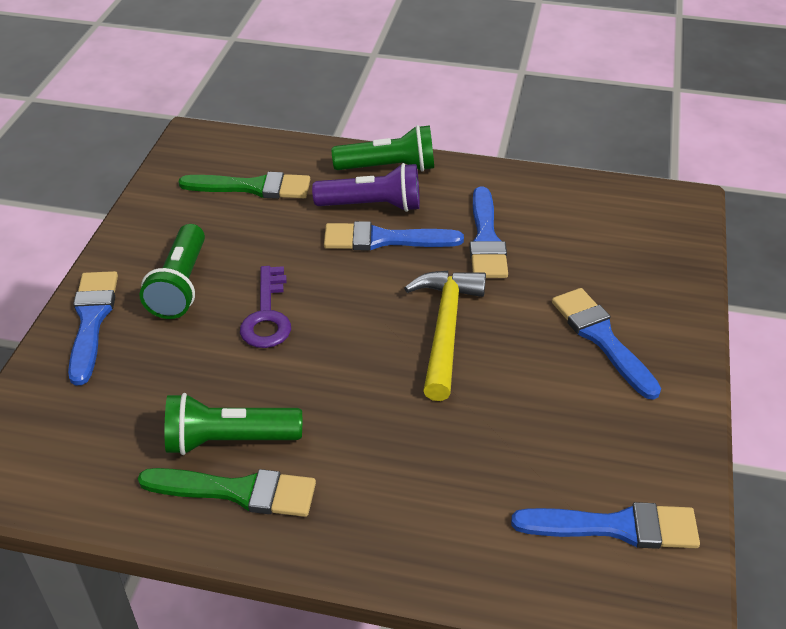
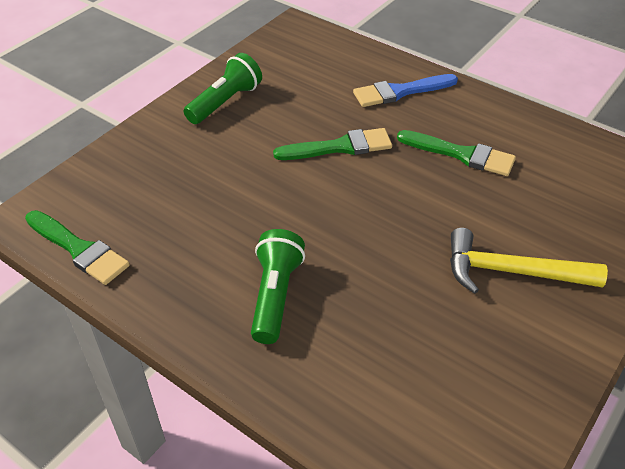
blue brush: 5 -> 1
green brush: 2 -> 3
green flashlight: 3 -> 2
purple flashlight: 1 -> 0
purple key: 1 -> 0

